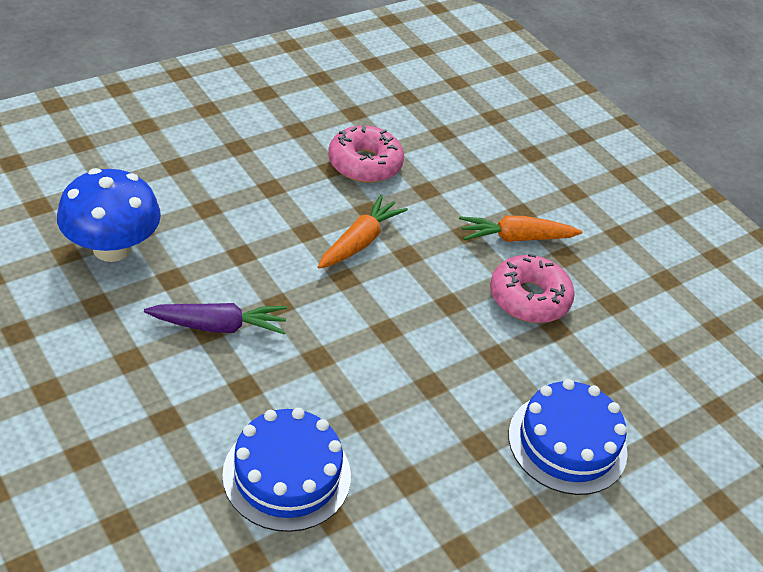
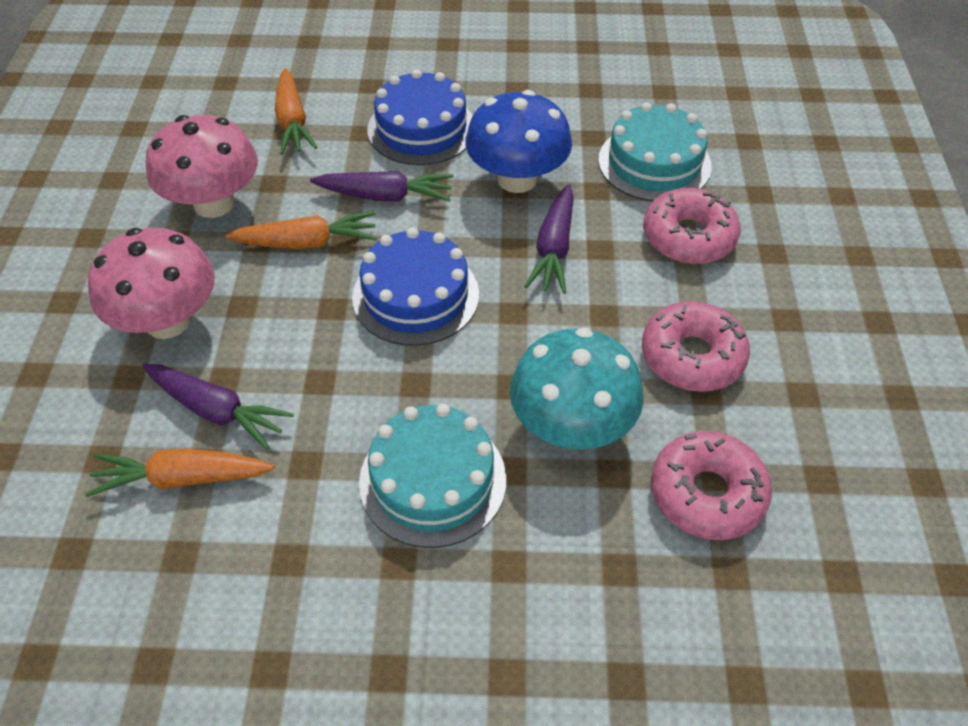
orange carrot: 2 -> 3
pink donut: 2 -> 3
pink mushroom: 0 -> 2
purple carrot: 1 -> 3
turquoise cake: 0 -> 2
turquoise mushroom: 0 -> 1

